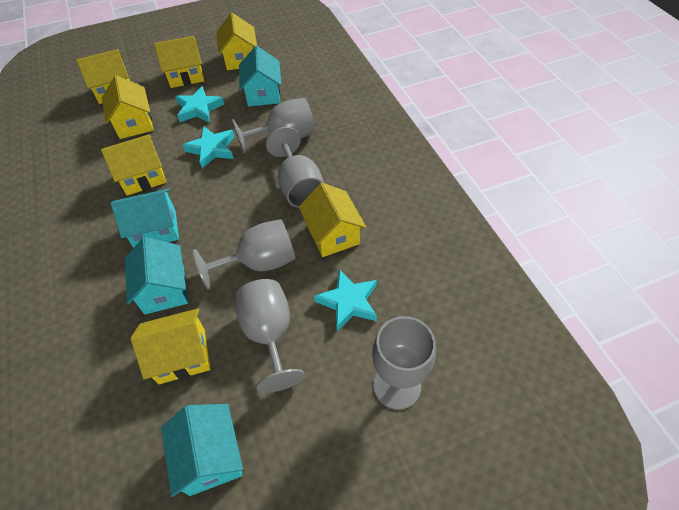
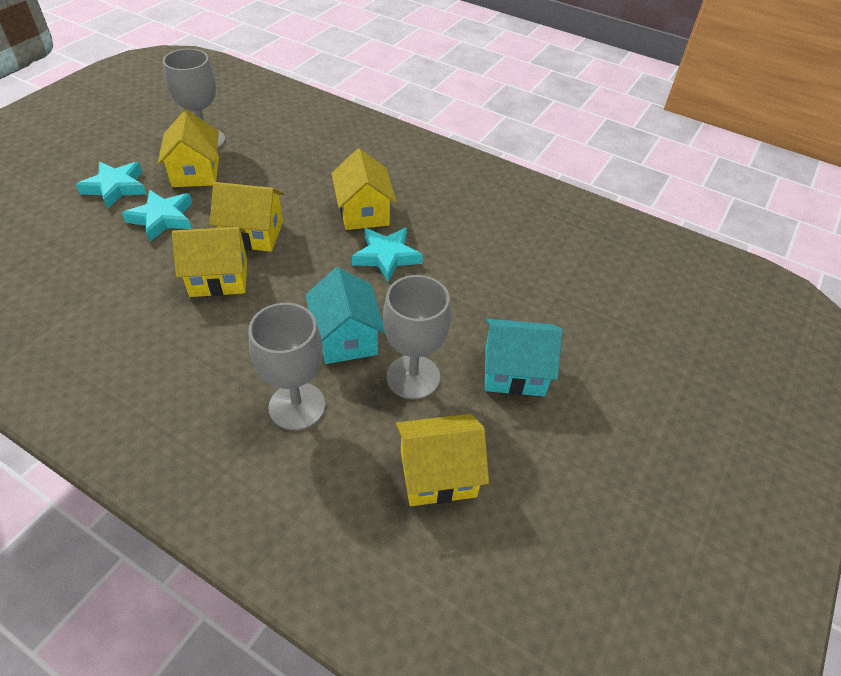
grey goblet: 5 -> 3
turquoise house: 4 -> 2
yellow house: 7 -> 5

